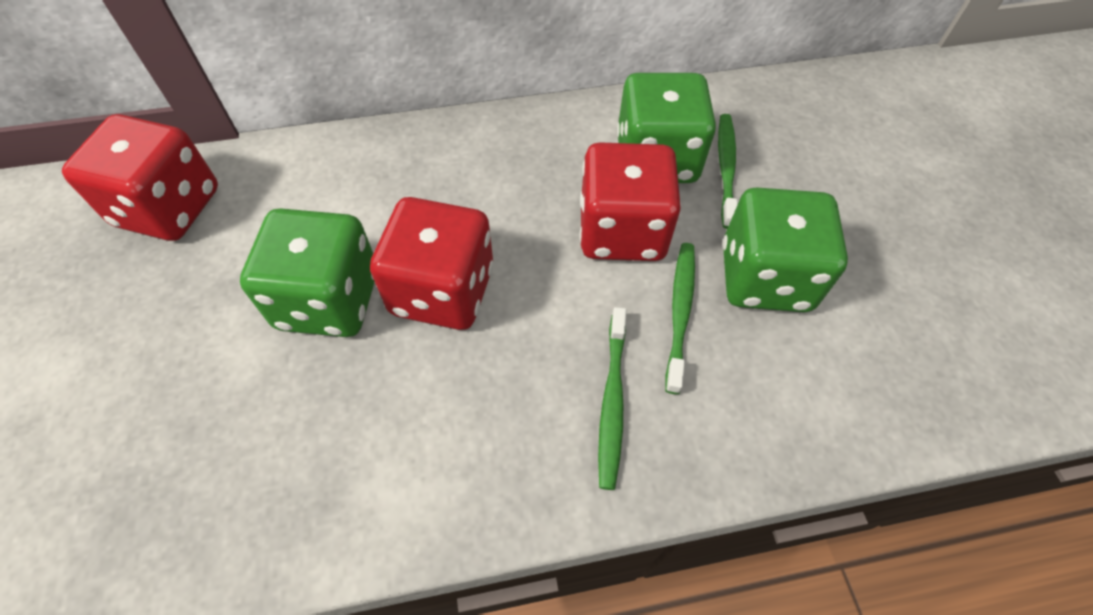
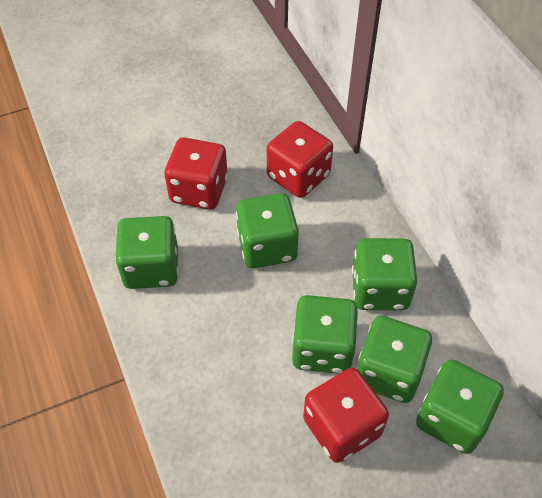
green dice: 3 -> 6
green toothbrush: 3 -> 0

